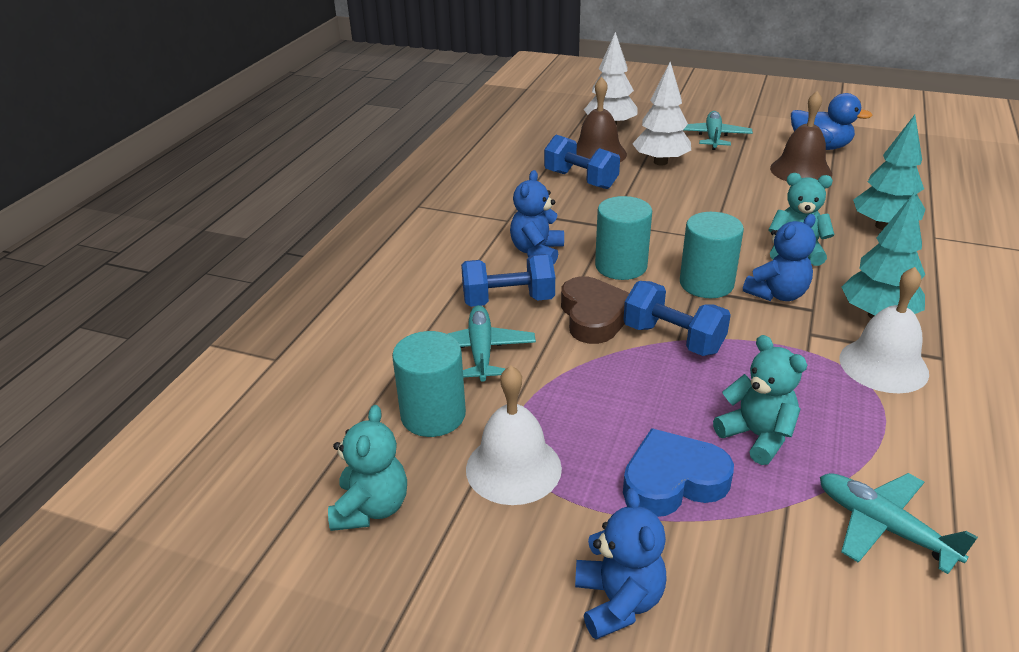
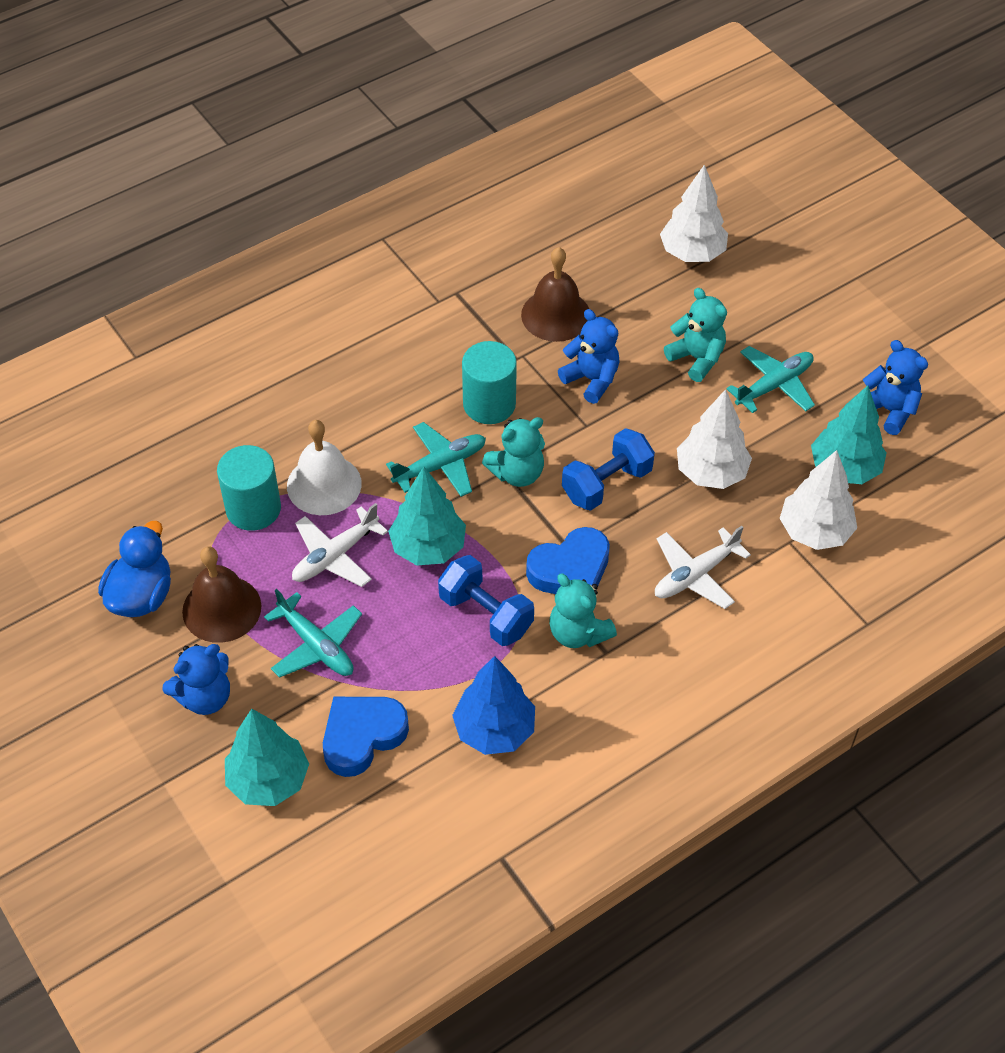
blue dumbbell: 3 -> 2
blue heart: 1 -> 2
blue tree: 0 -> 1
brown heart: 1 -> 0
turquoise cylinder: 3 -> 2
turquoise tree: 2 -> 3
white bell: 2 -> 1
white plane: 0 -> 2
white tree: 2 -> 3

